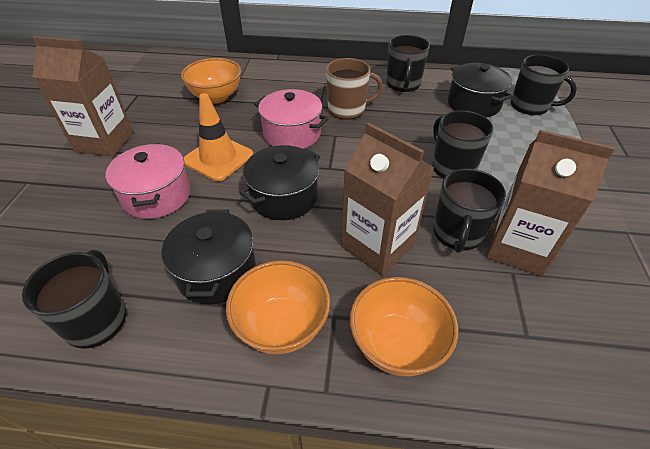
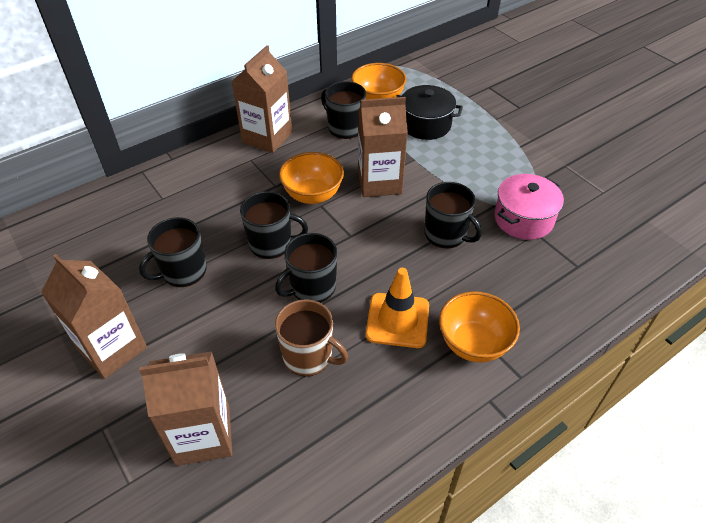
black pot: 3 -> 1
brown carton: 3 -> 4
pink pot: 2 -> 1

